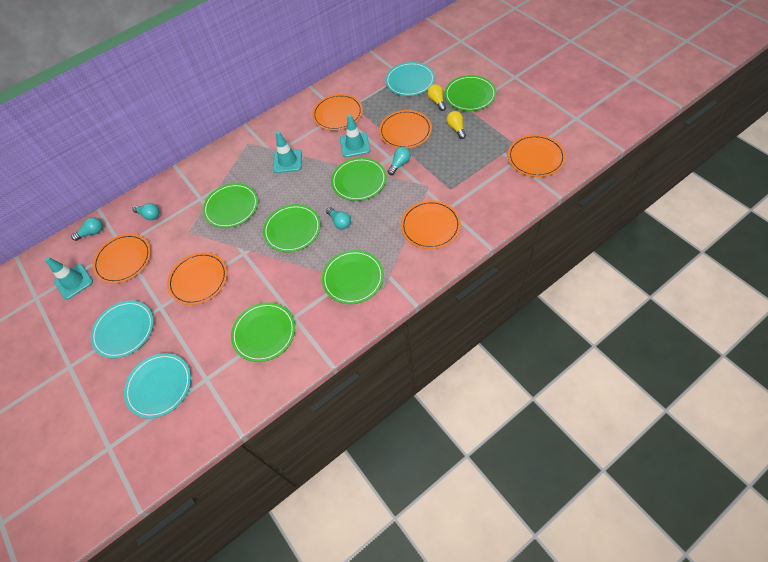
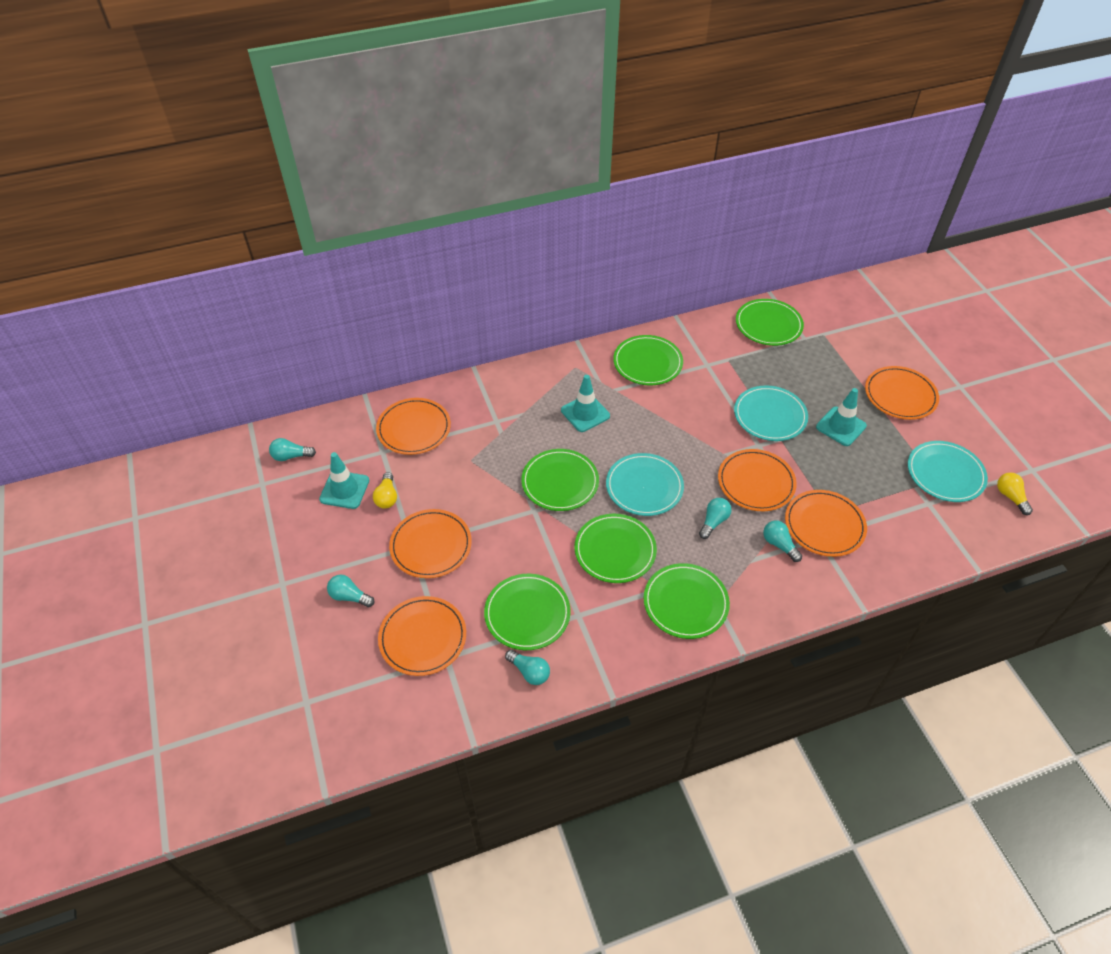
turquoise light bulb: 4 -> 5

